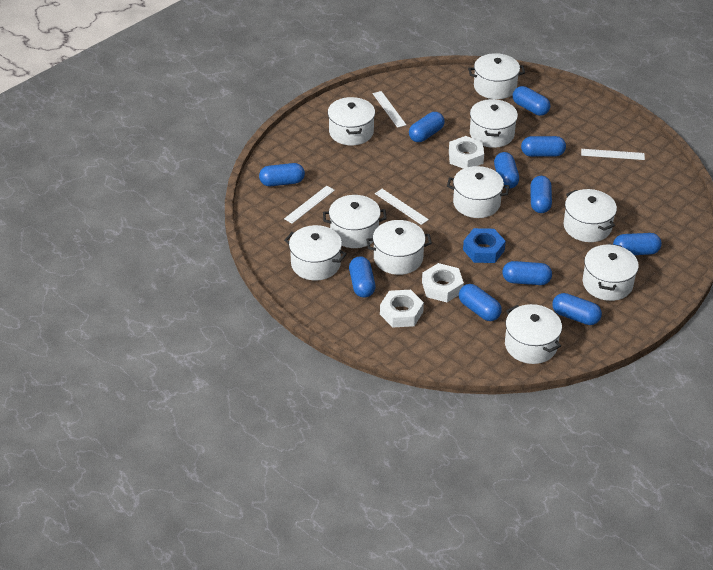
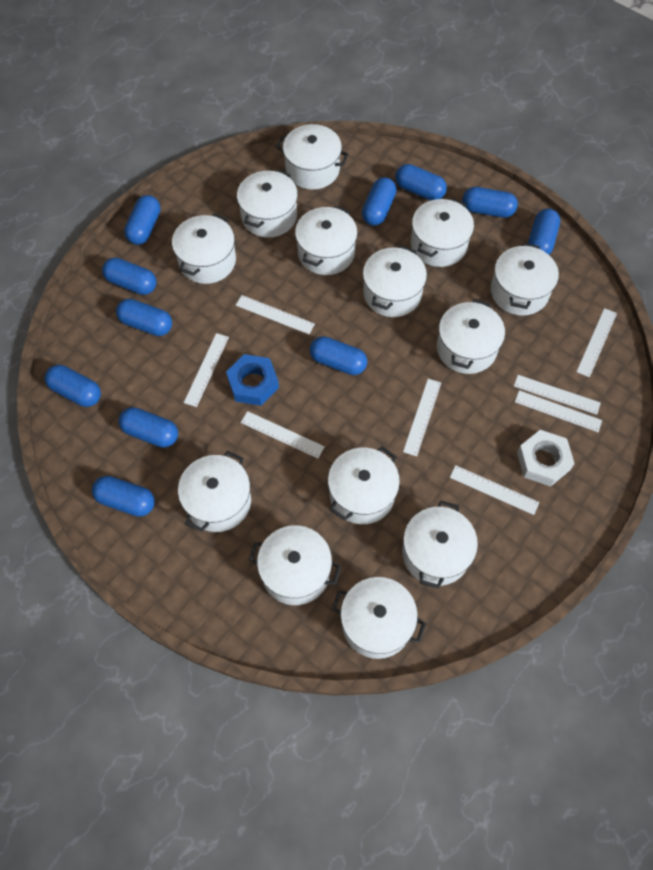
white nut: 3 -> 1
white pot: 10 -> 13
white ruler: 4 -> 8

